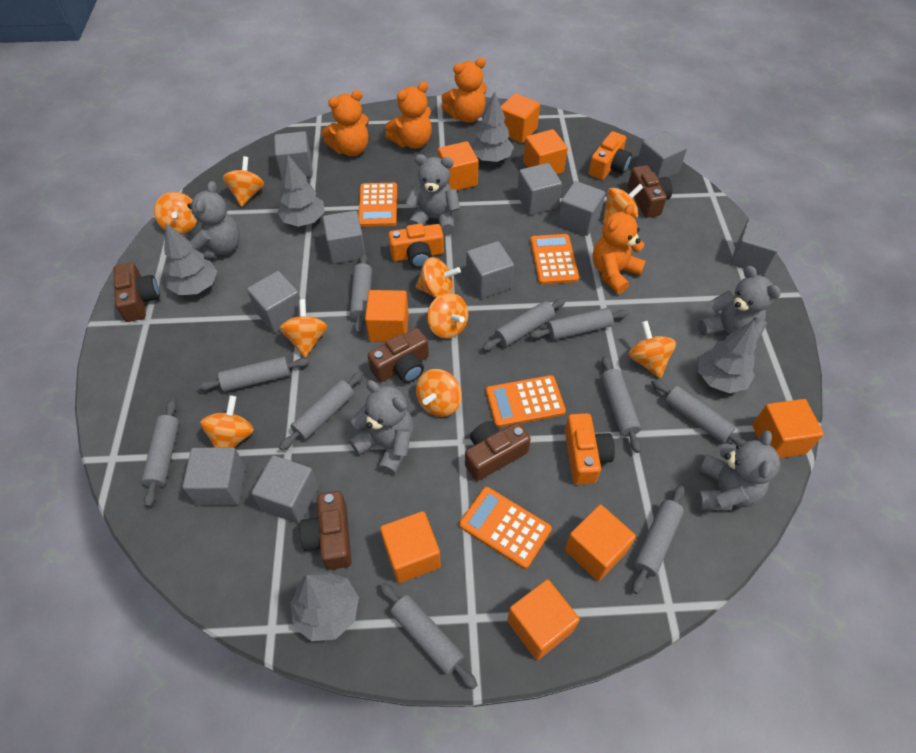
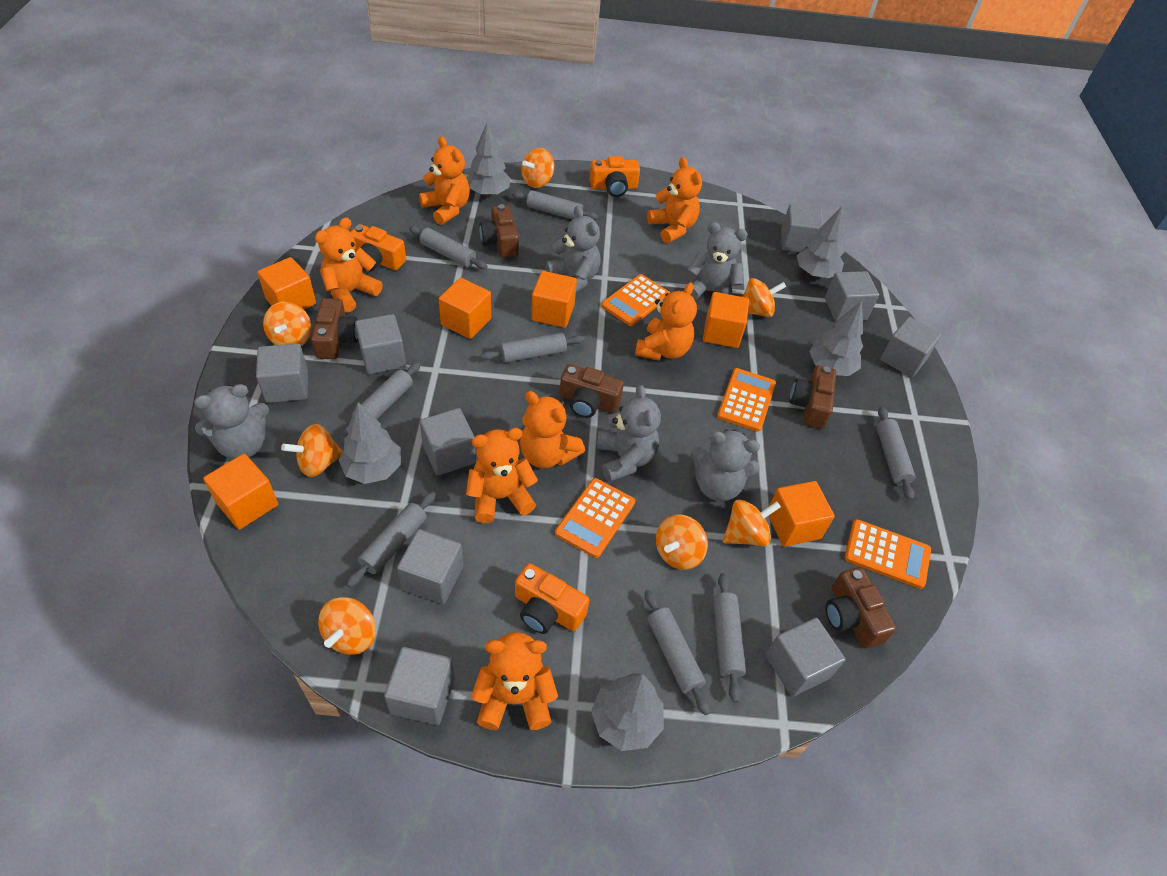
grey cube: 10 -> 9
grey rolling pin: 10 -> 8
orange cube: 8 -> 6
orange spinning top: 9 -> 7
orange teddy bear: 4 -> 7

